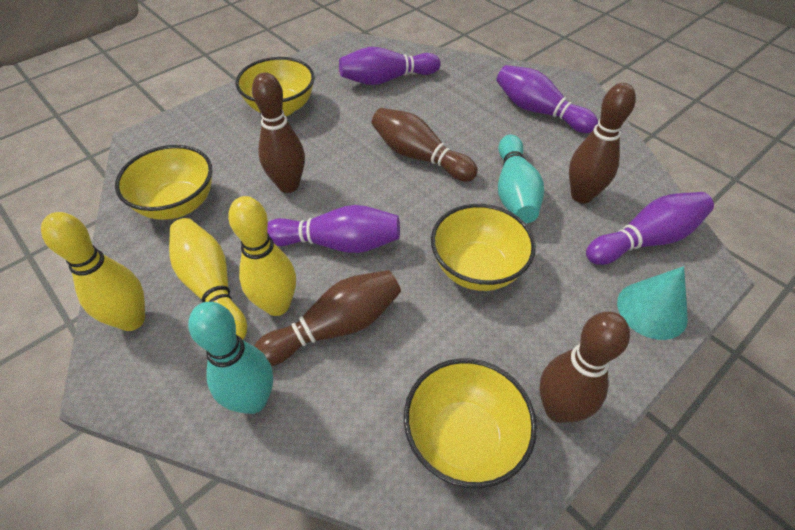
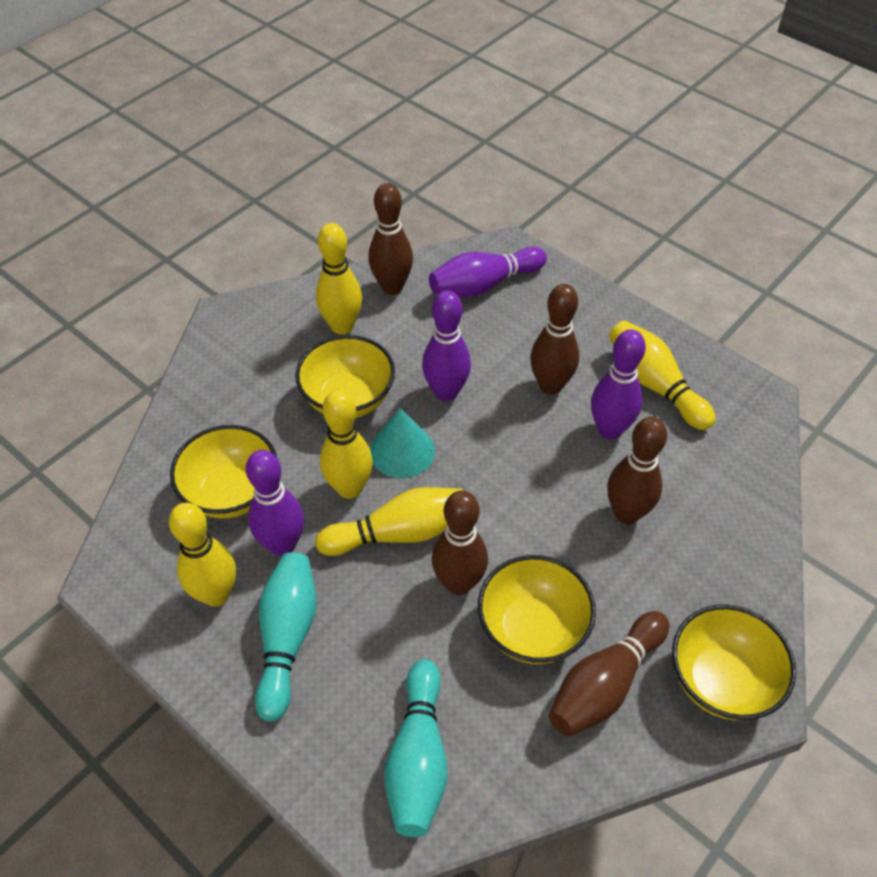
yellow bowling pin: 3 -> 5

